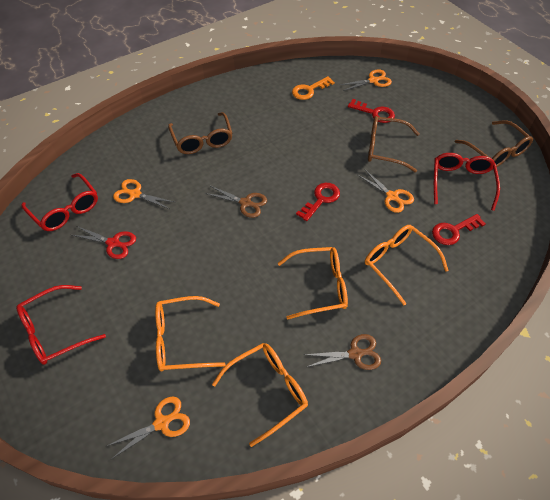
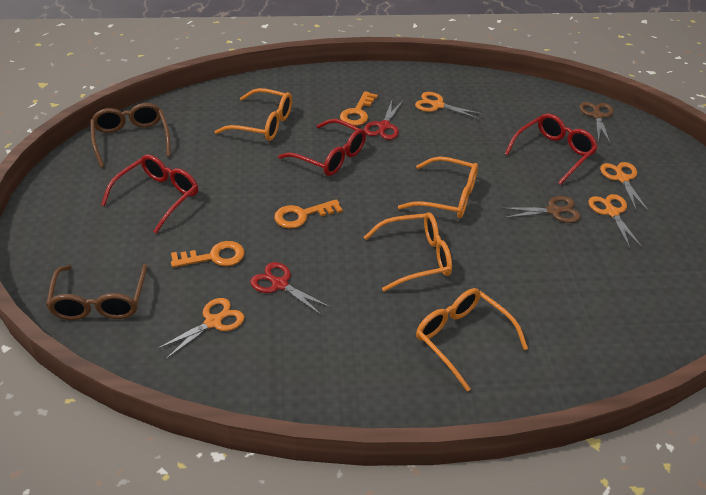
brown glasses: 3 -> 2
orange key: 1 -> 3
red key: 3 -> 0
red scissors: 1 -> 2

